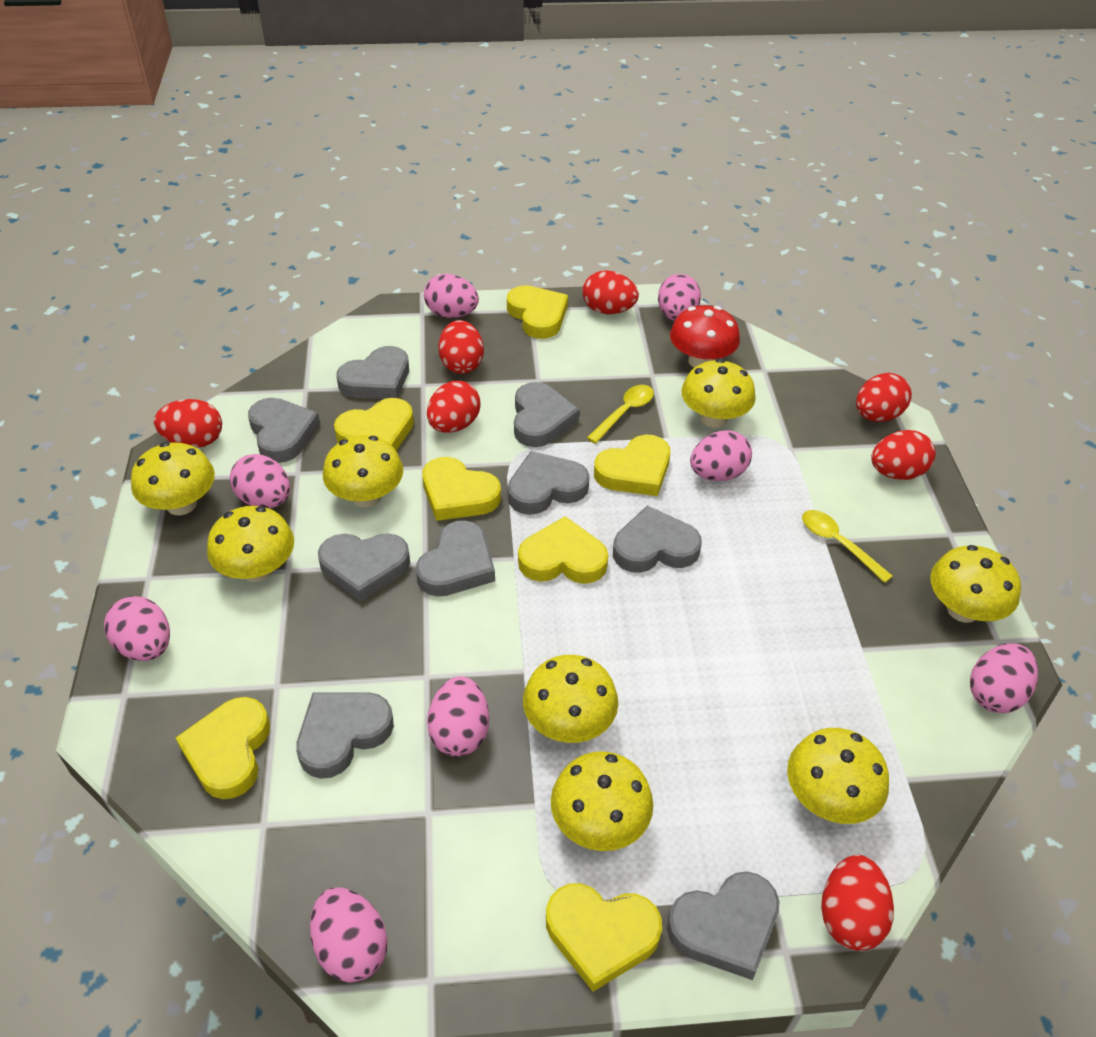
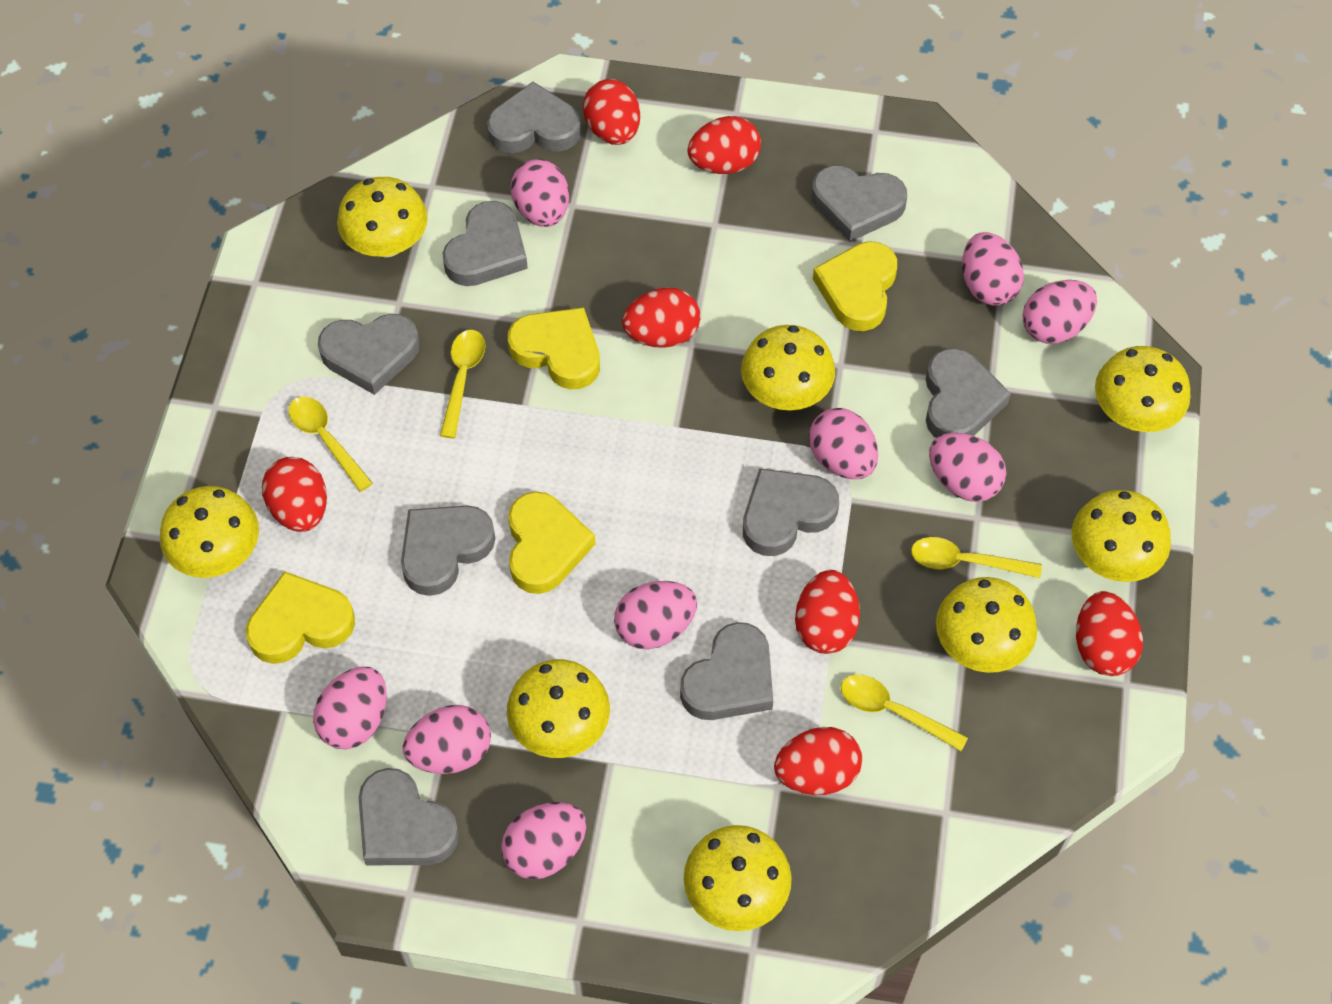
pink egg: 8 -> 9
red mushroom: 1 -> 0
yellow heart: 7 -> 4
yellow spoon: 2 -> 4

